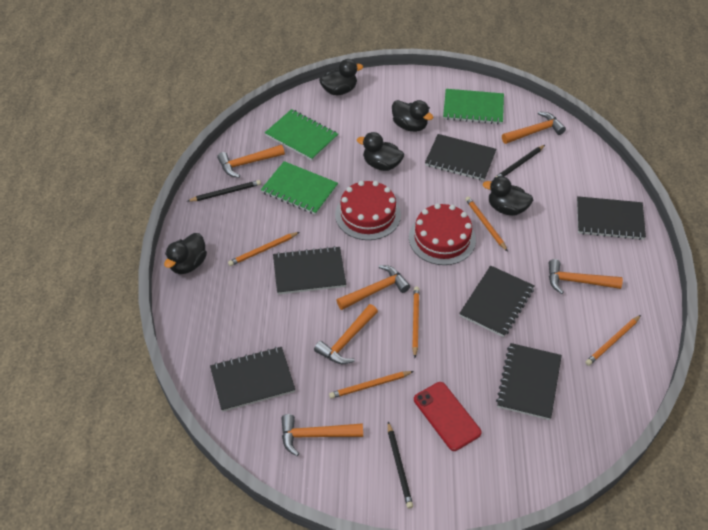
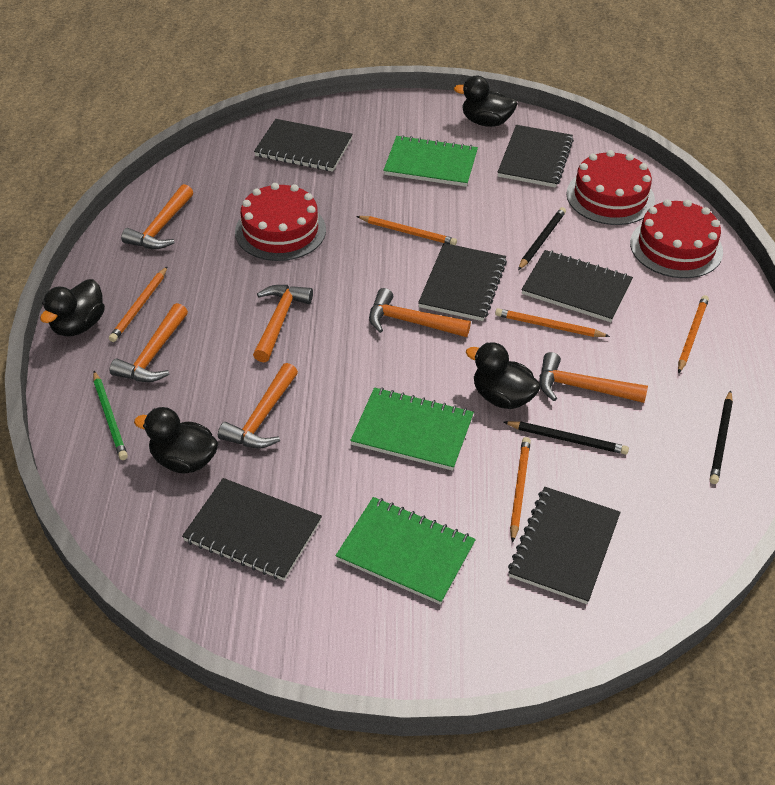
black duck: 5 -> 4
green pencil: 0 -> 1
red cake: 2 -> 3
red phone: 1 -> 0

